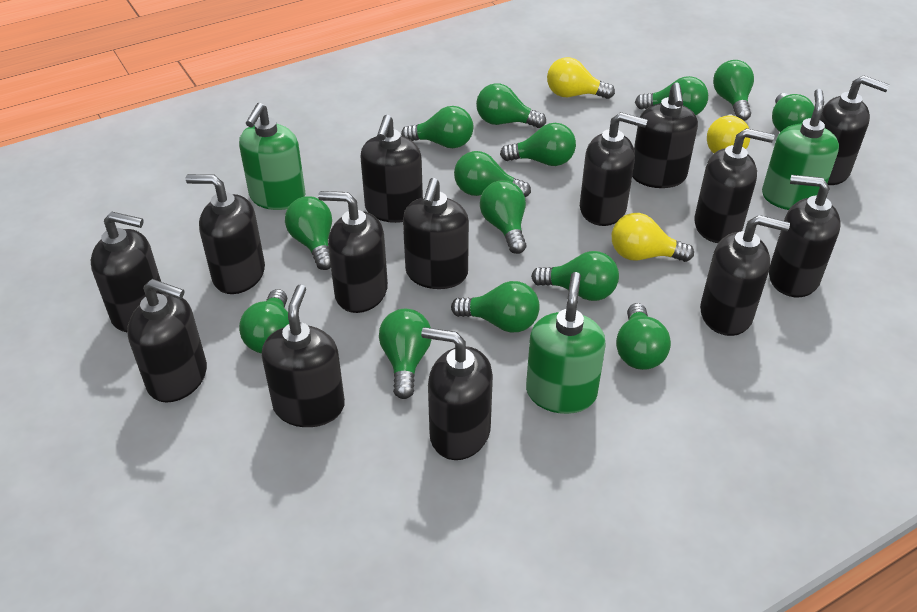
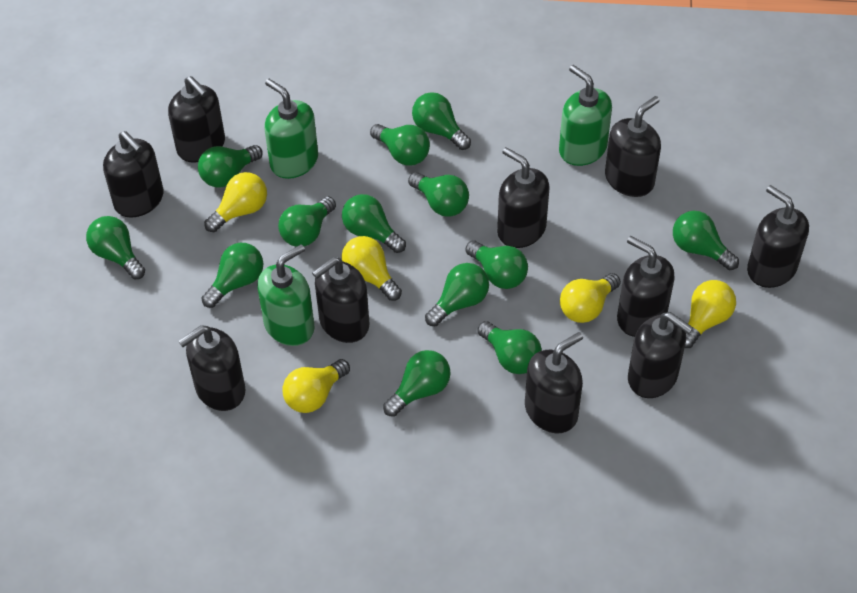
black soap dispenser: 14 -> 10
green light bulb: 14 -> 13
yellow light bulb: 3 -> 5

